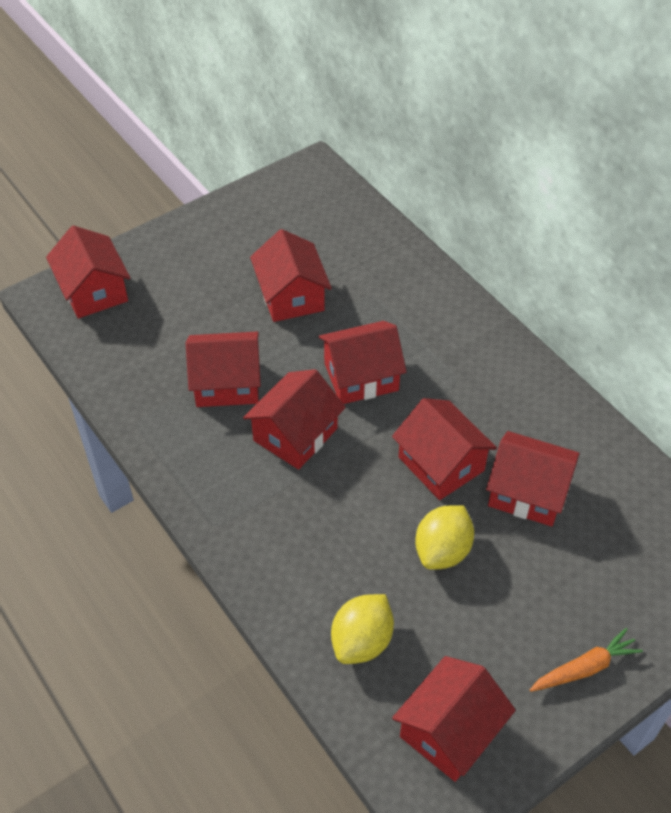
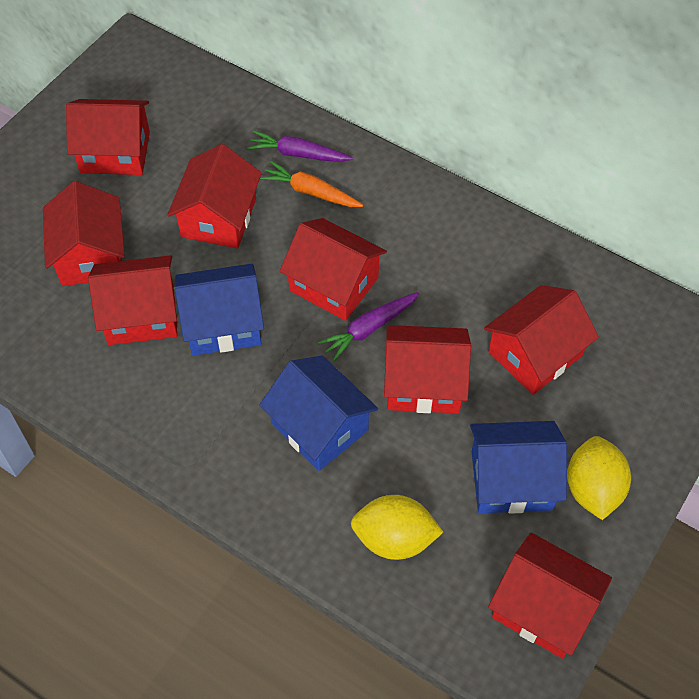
blue house: 0 -> 3
purple carrot: 0 -> 2

